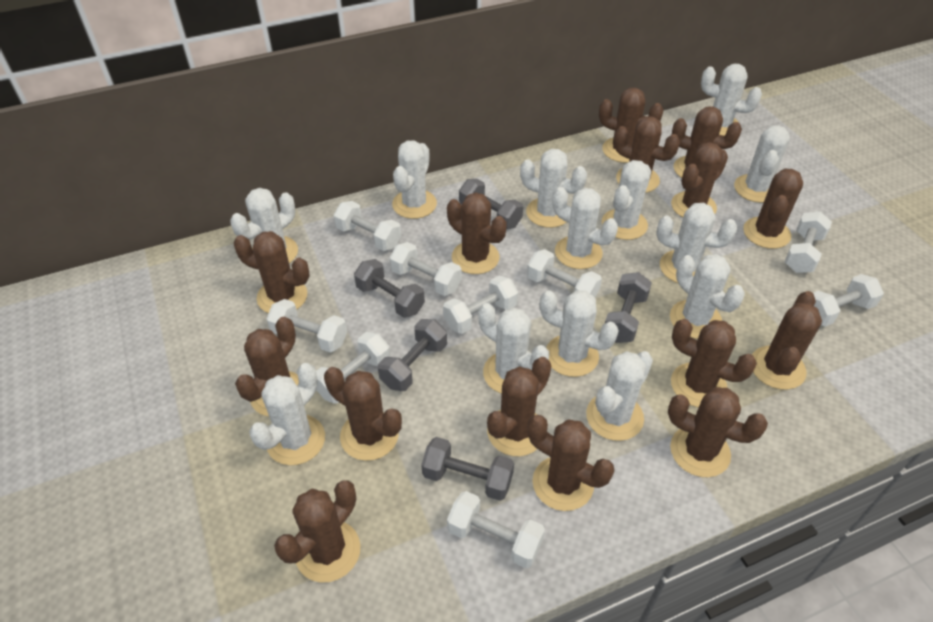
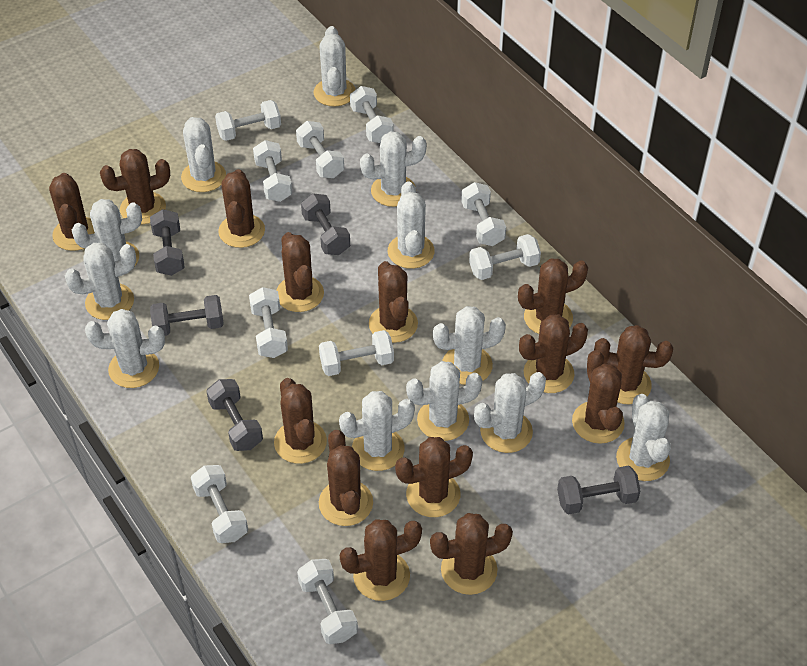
brown cactus: 15 -> 14
white cactus: 13 -> 12
white dumbbell: 9 -> 10

